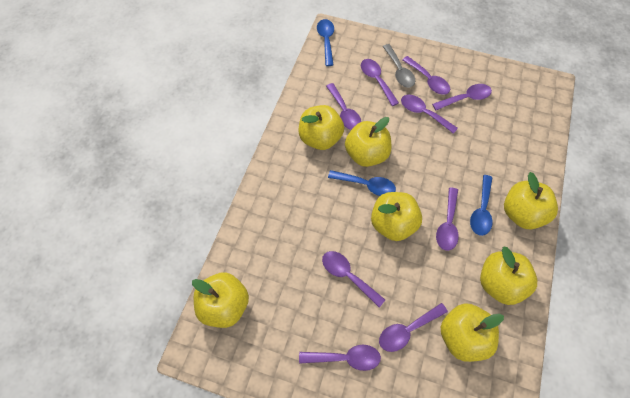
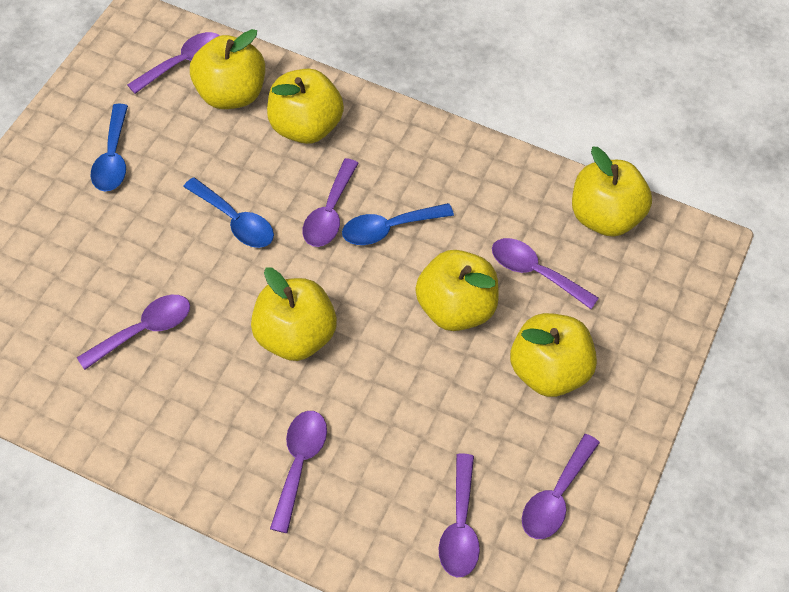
grey spoon: 1 -> 0
purple spoon: 9 -> 7
yellow apple: 7 -> 6

